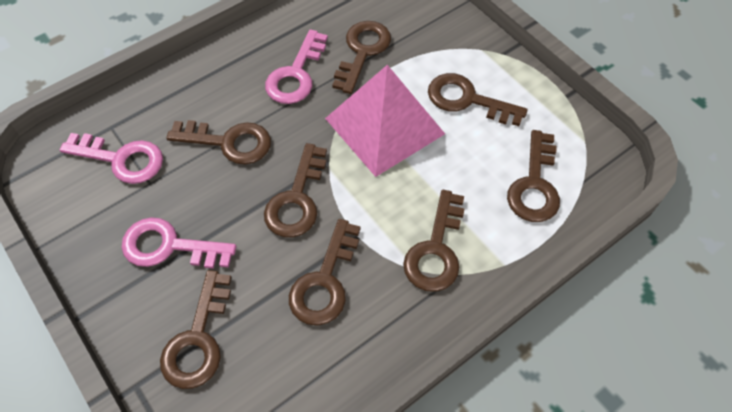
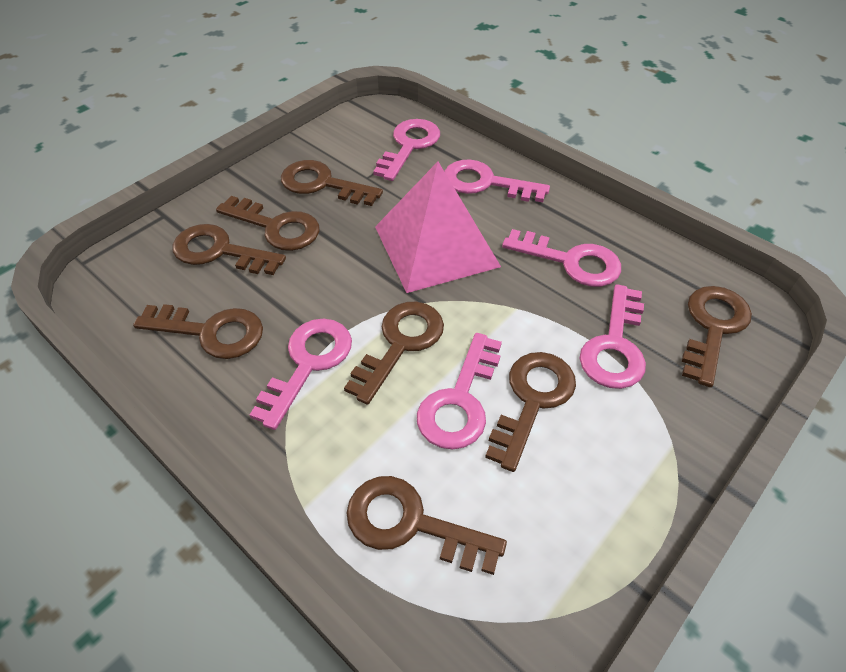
pink key: 3 -> 6

